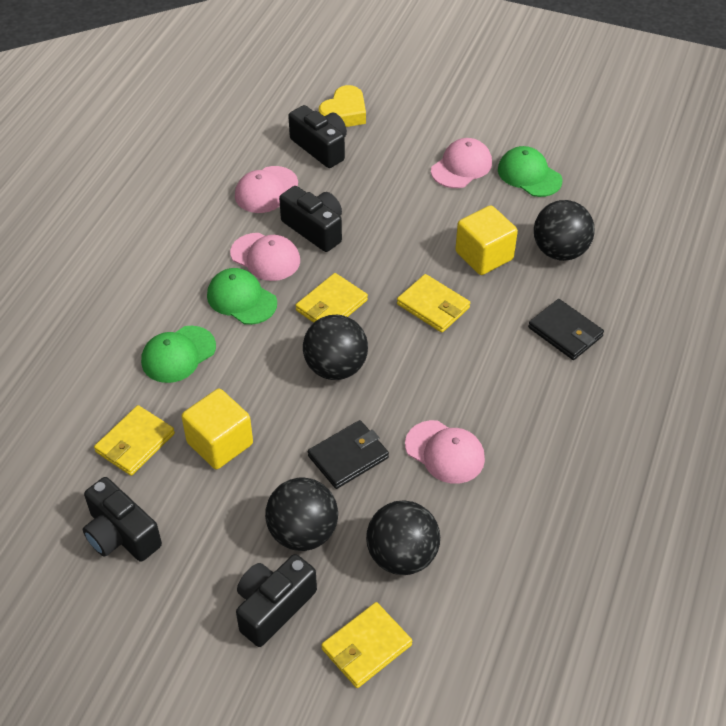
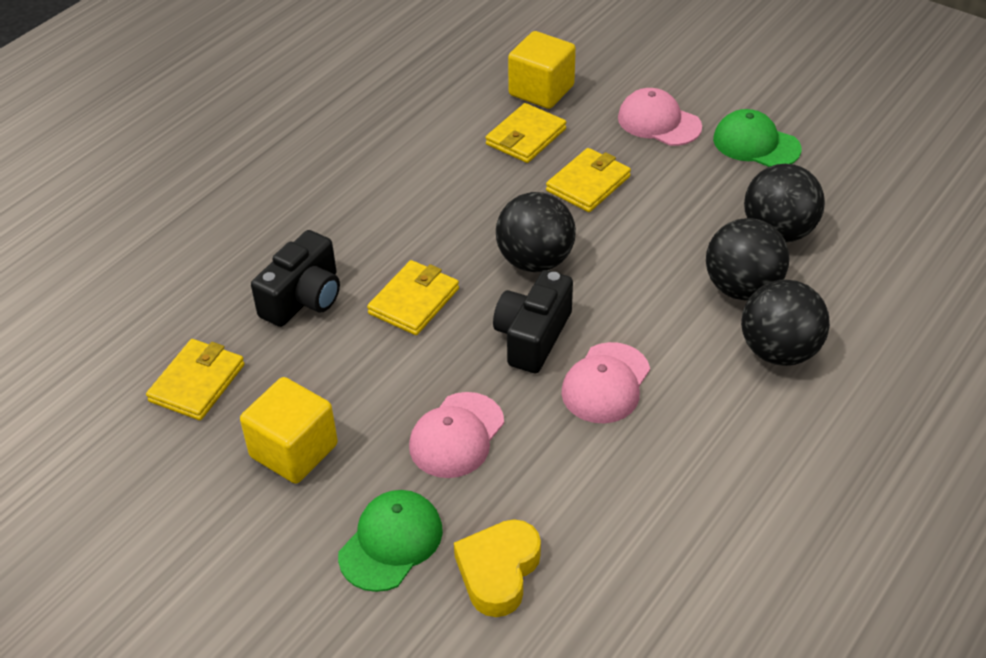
black camera: 4 -> 2
black wallet: 2 -> 0
green cap: 3 -> 2
pink cap: 4 -> 3

